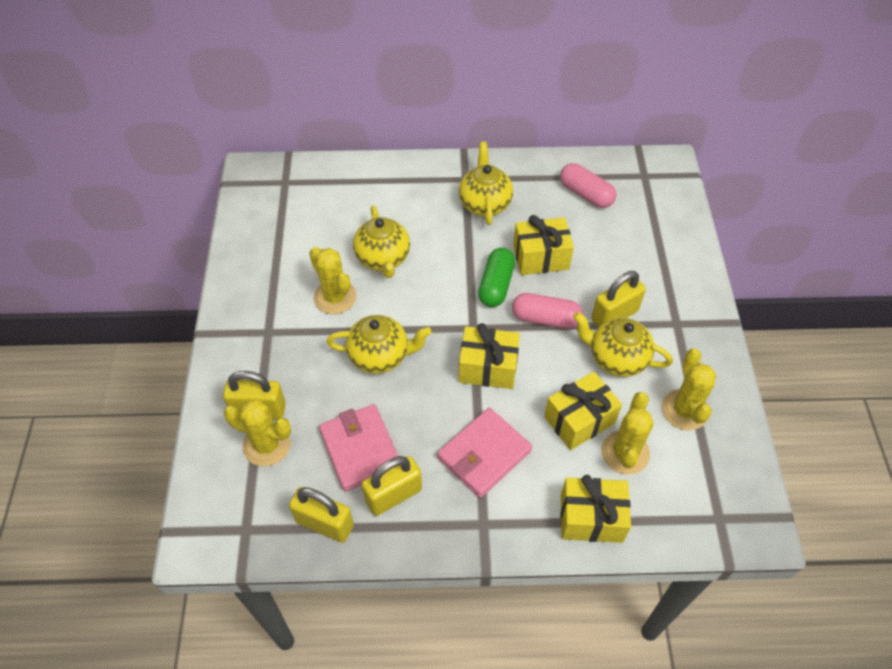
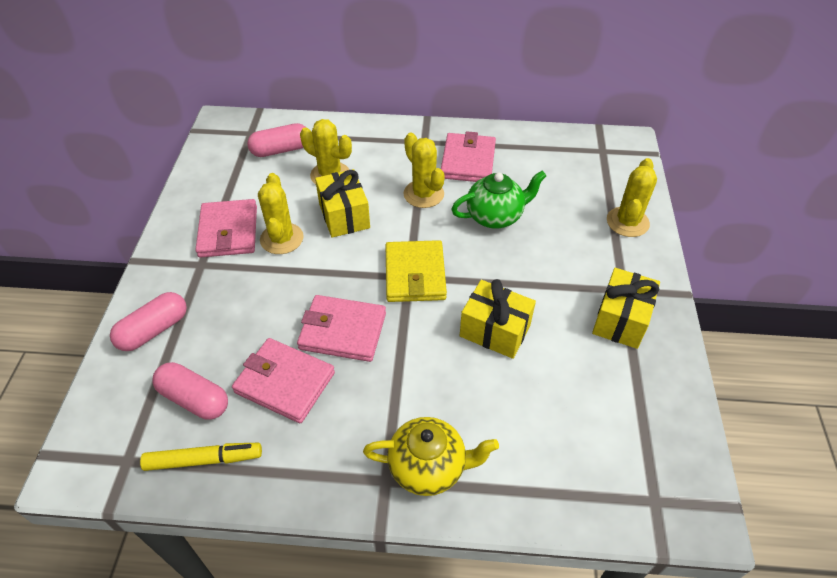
green capsule: 1 -> 0
green teapot: 0 -> 1
pink capsule: 2 -> 3
pink wallet: 2 -> 4
yellow gift: 4 -> 3
yellow marker: 0 -> 1
yellow padlock: 4 -> 0
yellow teapot: 4 -> 1
yellow wallet: 0 -> 1

